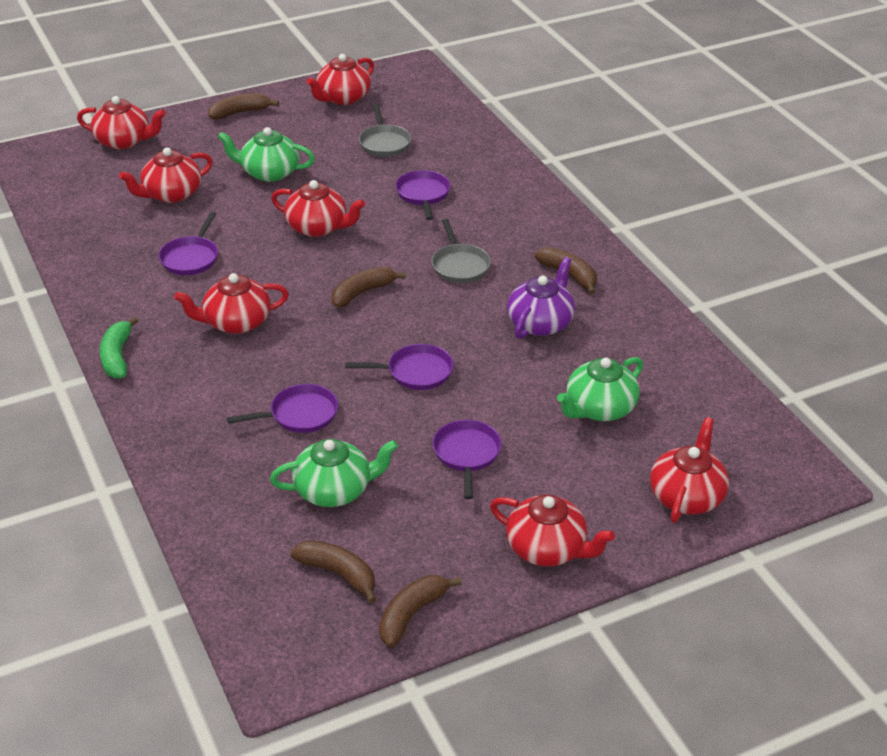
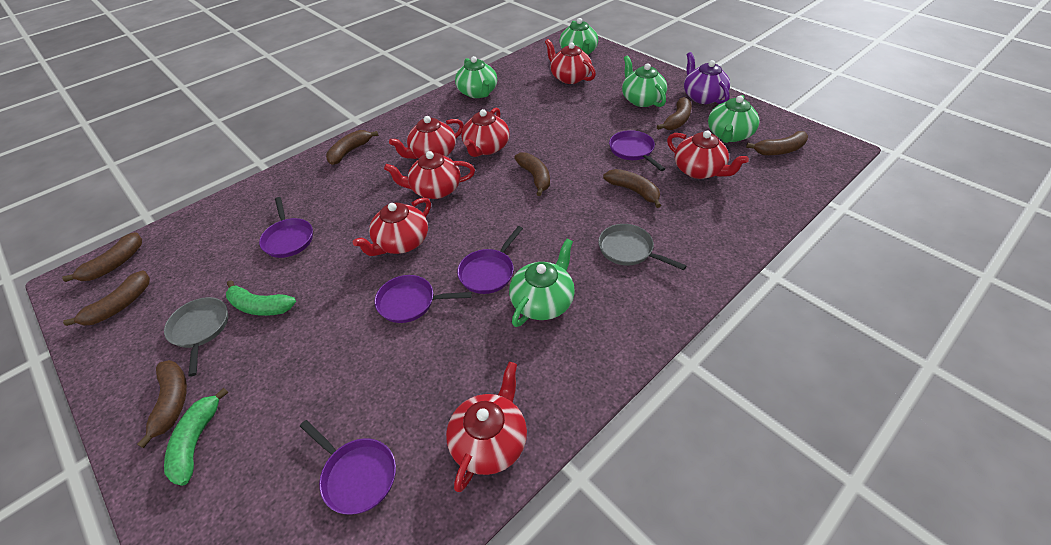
brown banana: 5 -> 8
green banana: 1 -> 2
green teapot: 3 -> 5

